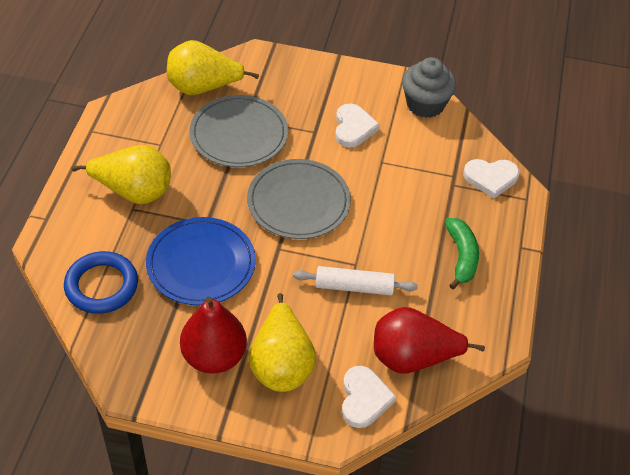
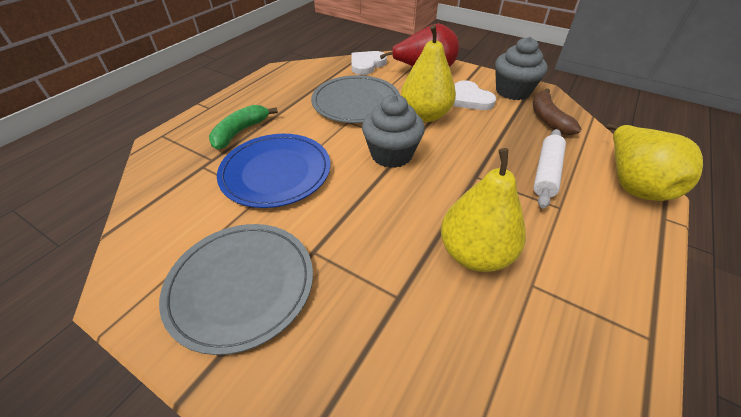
blue ring: 1 -> 0
brown banana: 0 -> 1
grey cupcake: 1 -> 2
red pear: 2 -> 1
white heart: 3 -> 2

